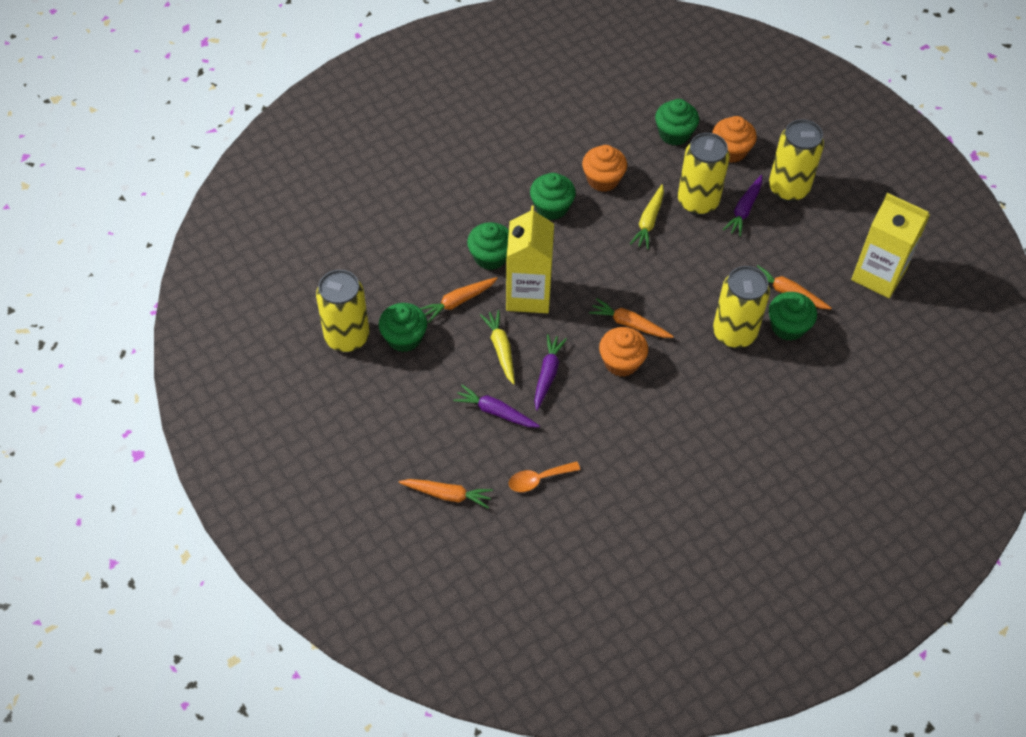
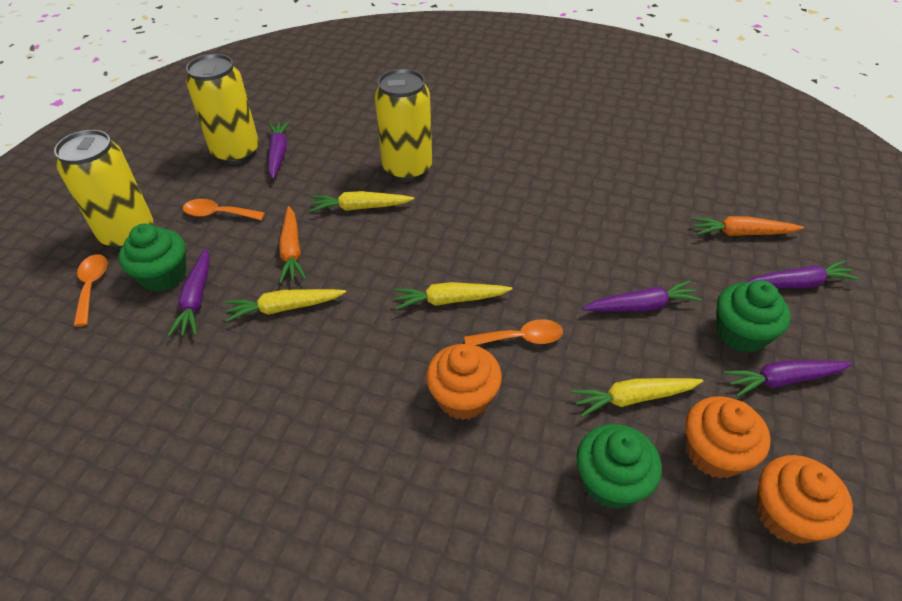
green cupcake: 5 -> 3
orange carrot: 4 -> 2
orange spoon: 1 -> 3
purple carrot: 3 -> 5
yellow can: 4 -> 3
yellow carrot: 2 -> 4
yellow carton: 2 -> 0

